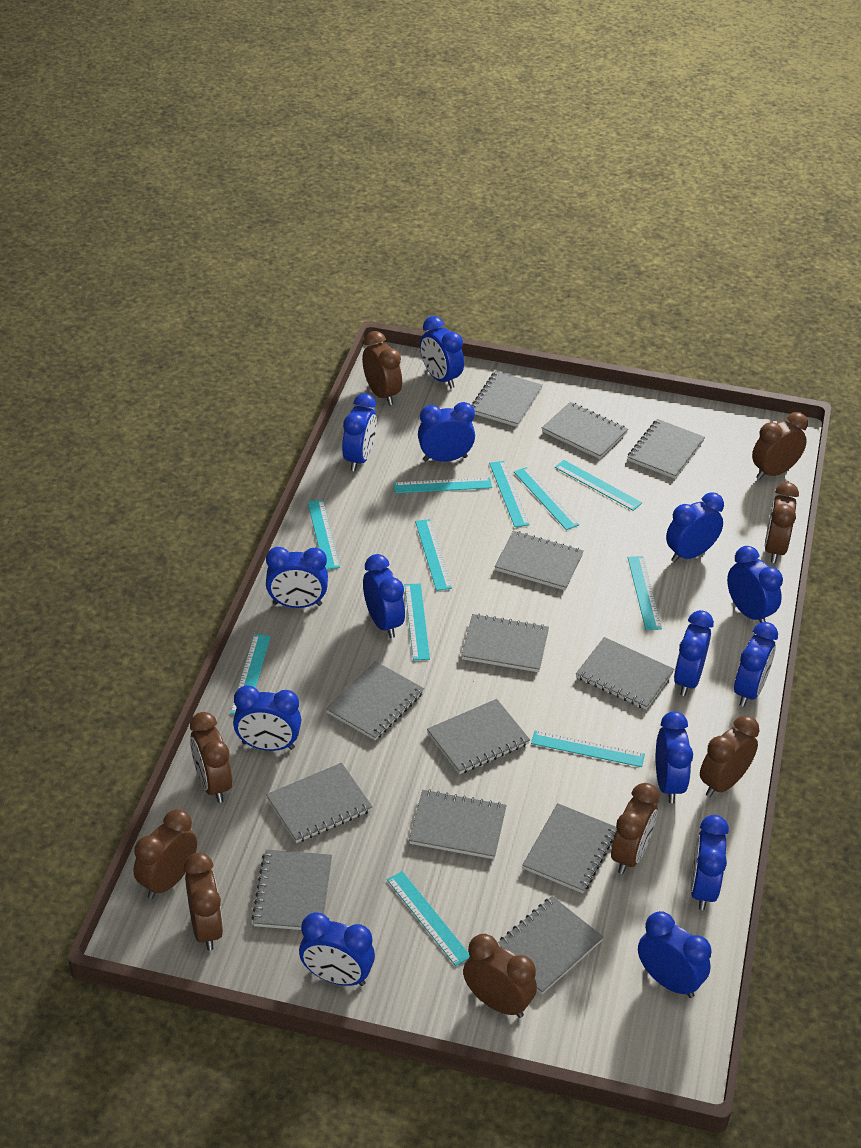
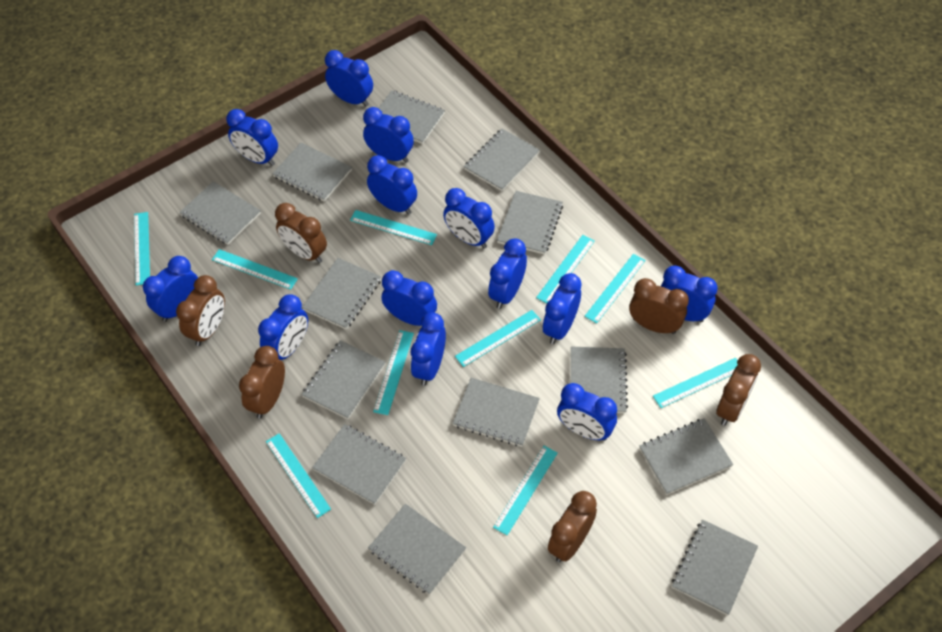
blue clock: 14 -> 13
brown clock: 9 -> 6
turquoise ruler: 11 -> 10

